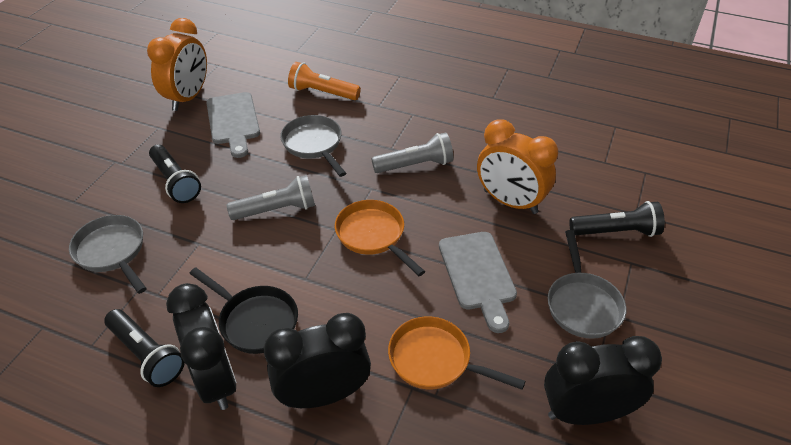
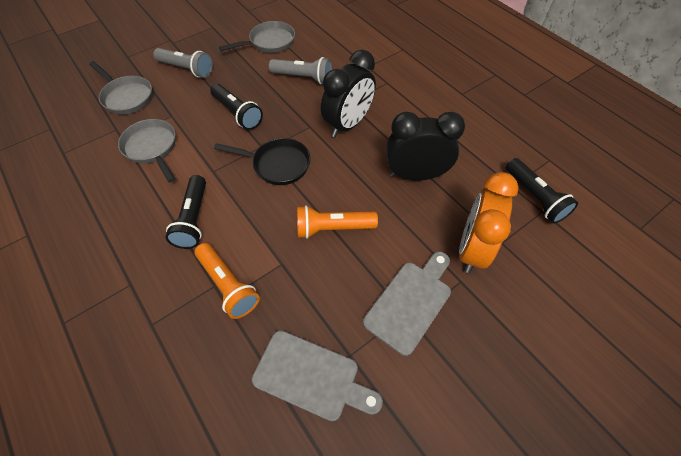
black clock: 3 -> 2
orange clock: 2 -> 1
orange flashlight: 1 -> 2
orange pan: 2 -> 0

